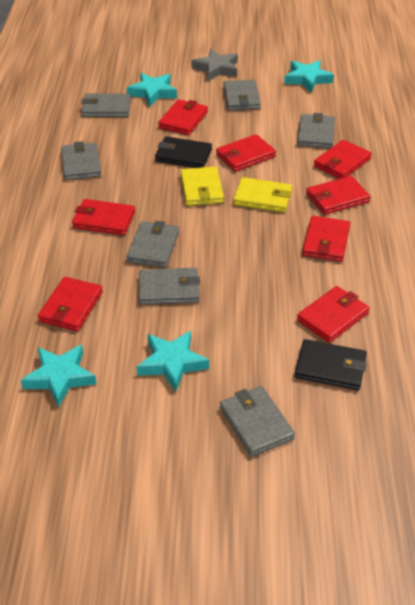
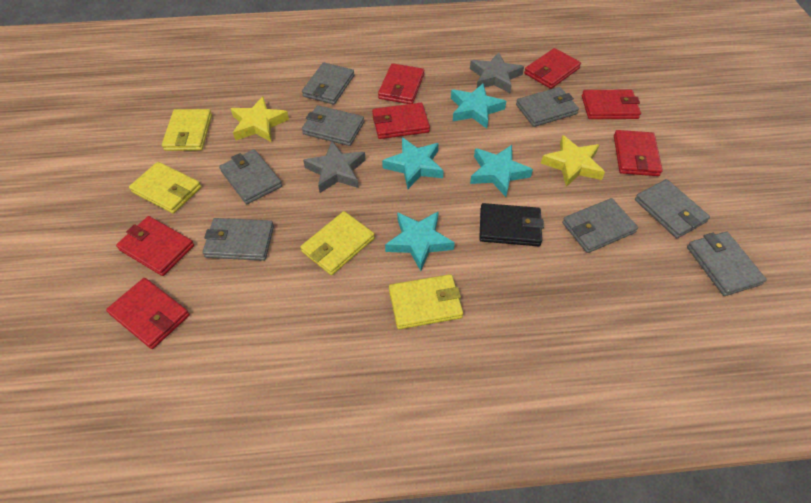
black wallet: 2 -> 1
grey star: 1 -> 2
grey wallet: 7 -> 8
red wallet: 8 -> 7
yellow star: 0 -> 2
yellow wallet: 2 -> 4

